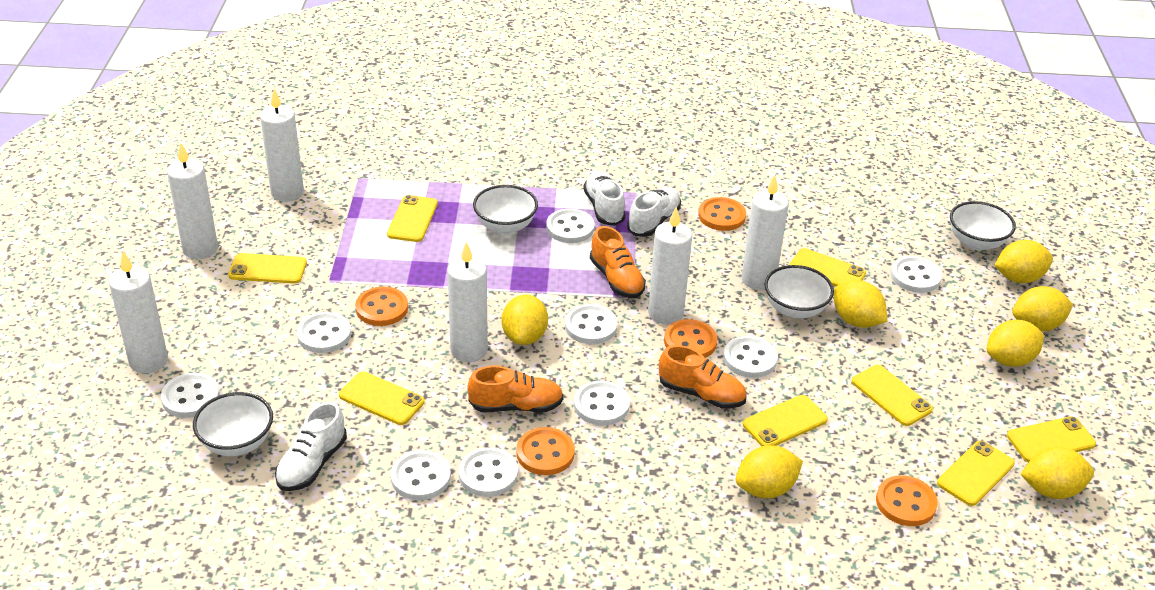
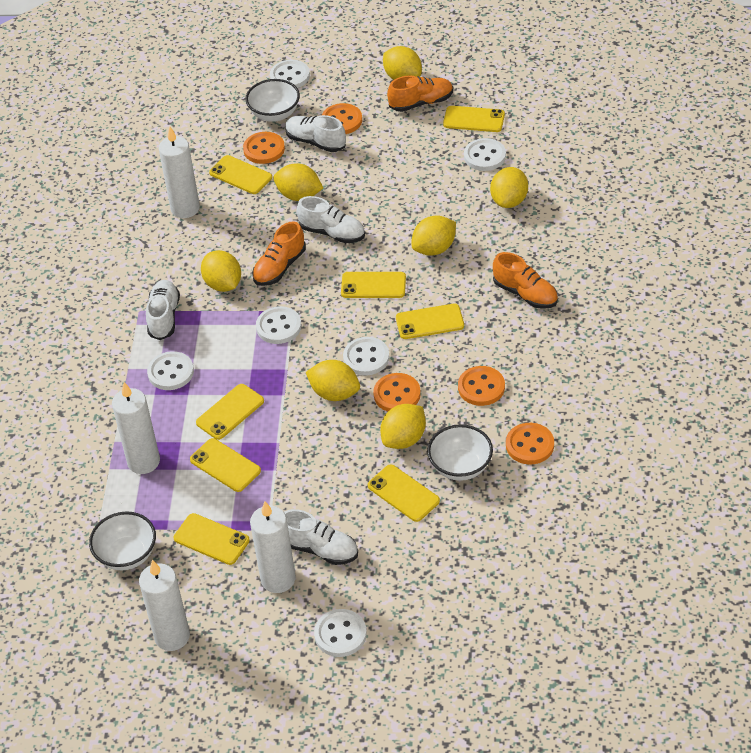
white bowl: 4 -> 3
white button: 9 -> 6
white candle: 6 -> 4
white shoe: 3 -> 4

